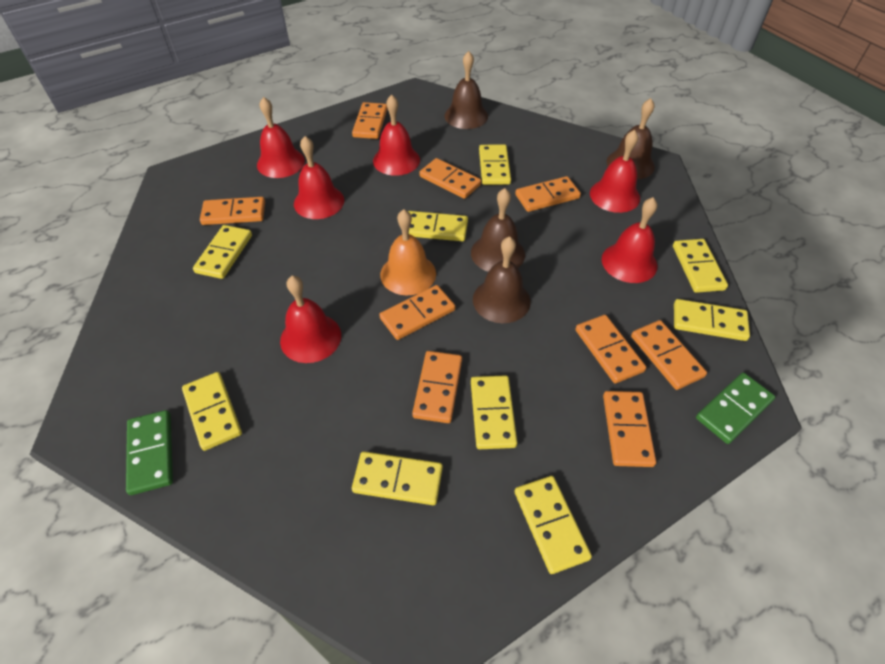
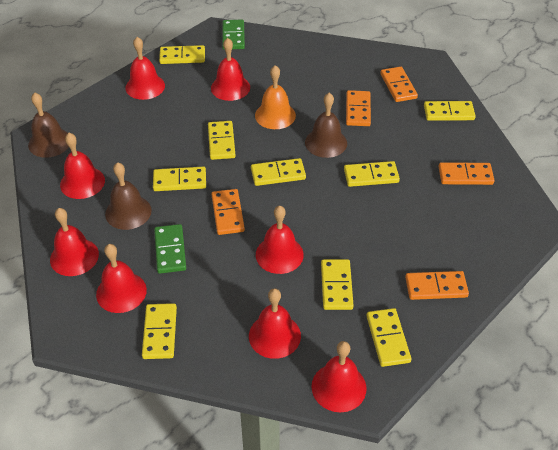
brown bell: 4 -> 3
orange domino: 9 -> 5
red bell: 6 -> 8

